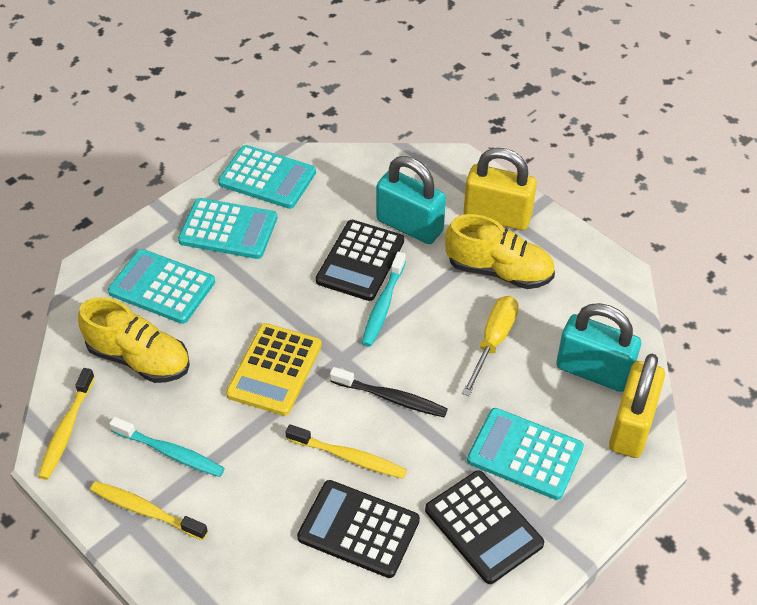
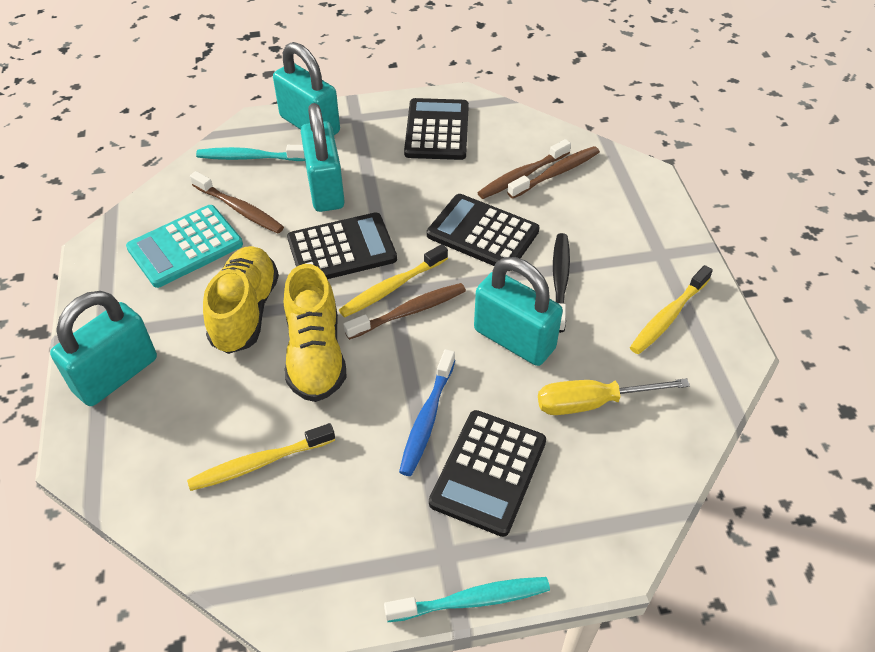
black calculator: 3 -> 4
blue toothbrush: 0 -> 1
brown toothbrush: 0 -> 4
turquoise calculator: 4 -> 1
turquoise padlock: 2 -> 4
yellow calculator: 1 -> 0
yellow padlock: 2 -> 0

